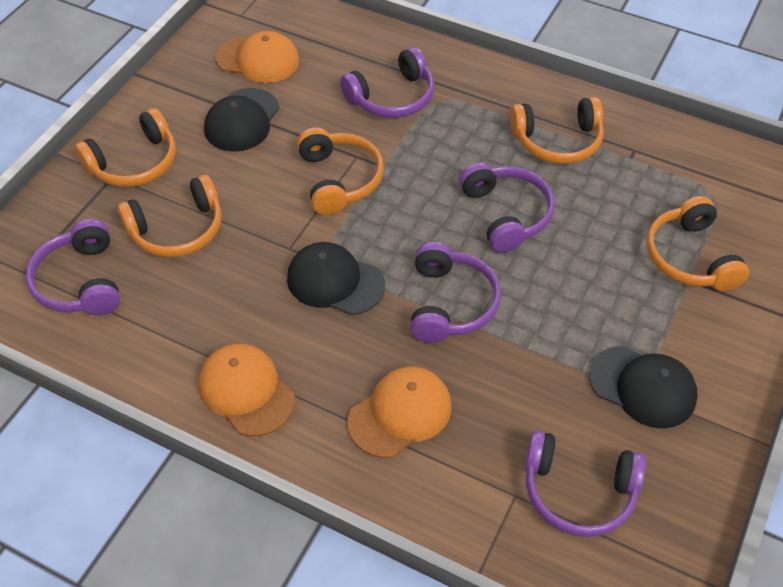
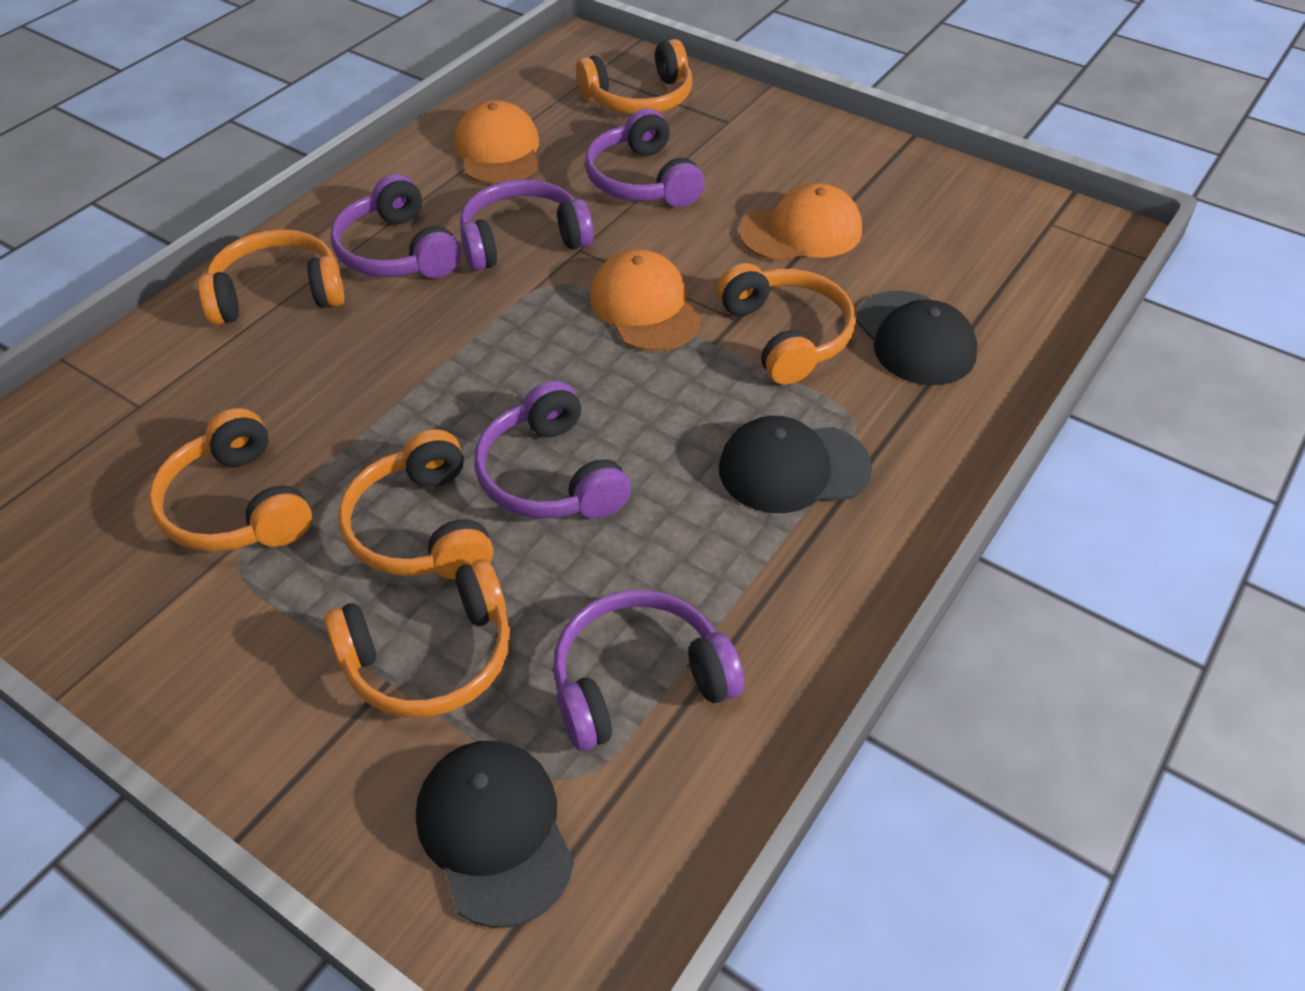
orange headphones: 5 -> 6

